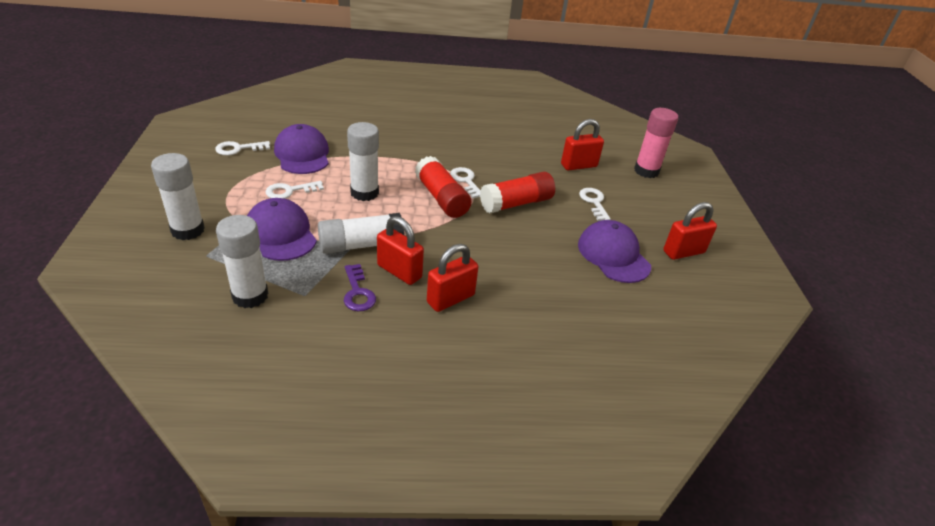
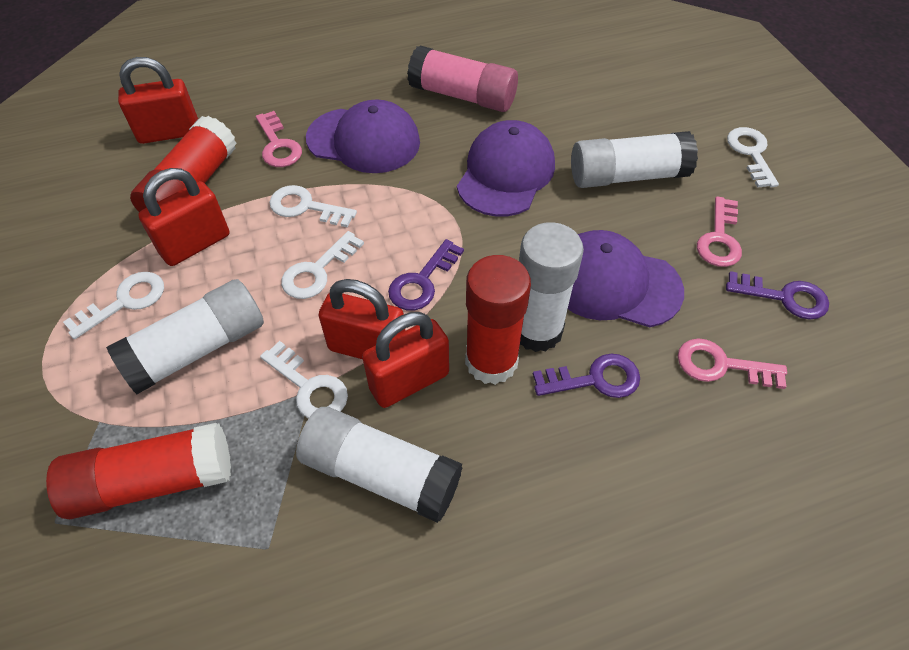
pink key: 0 -> 3
purple key: 1 -> 3
red glue stick: 2 -> 3
white key: 4 -> 5

